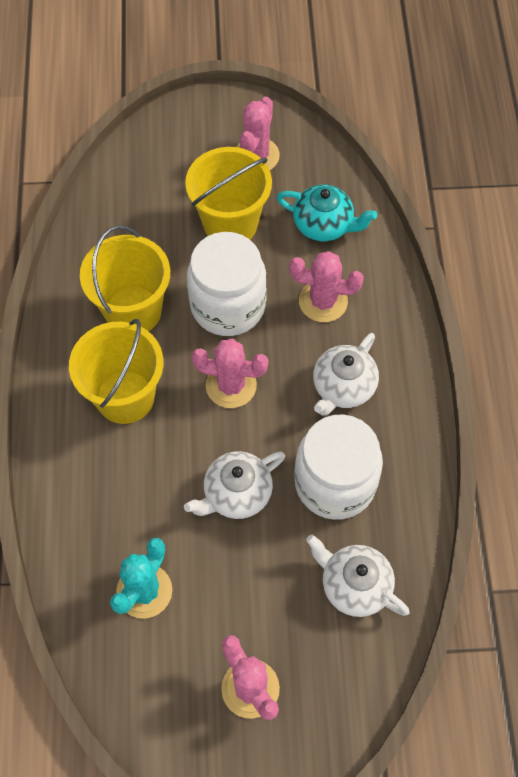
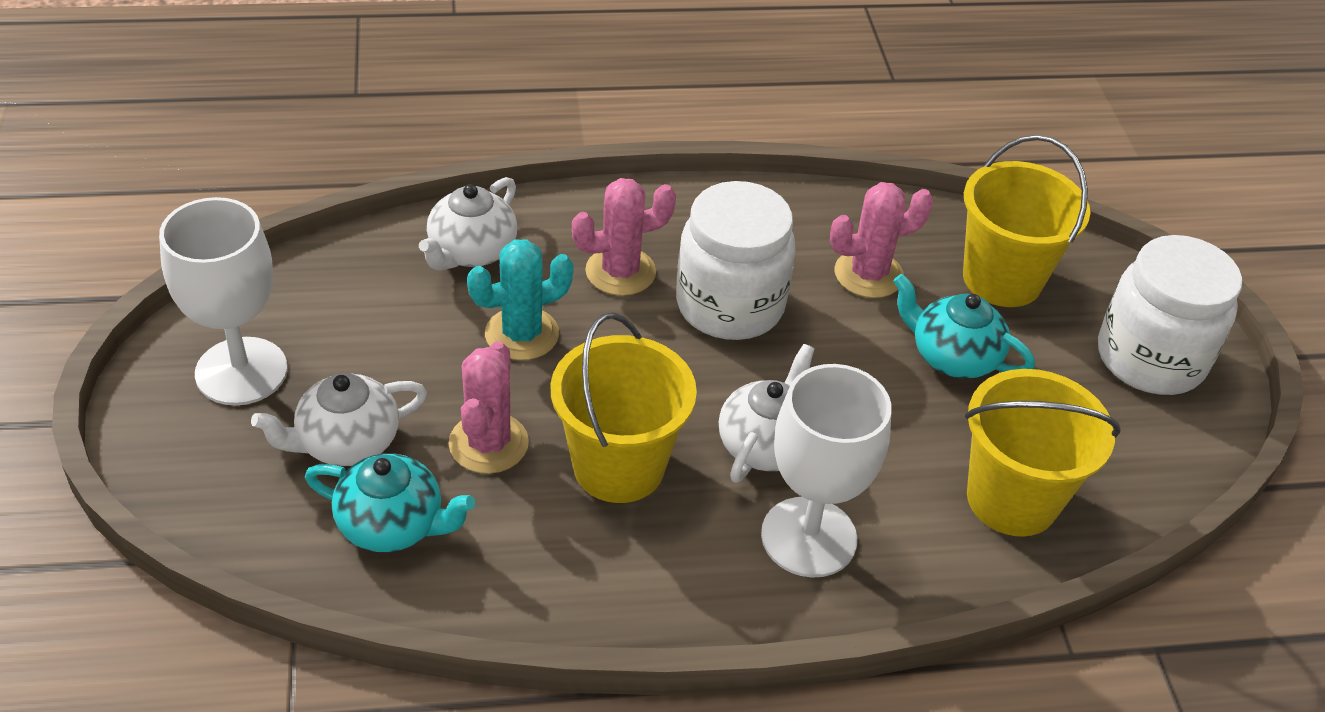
pink cactus: 4 -> 3
turquoise teapot: 1 -> 2
white goblet: 0 -> 2

